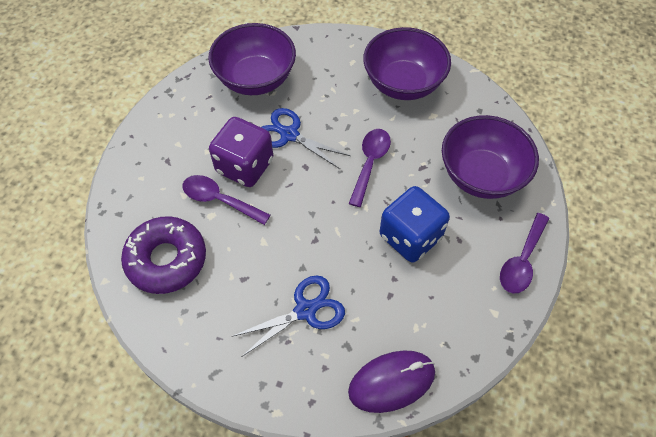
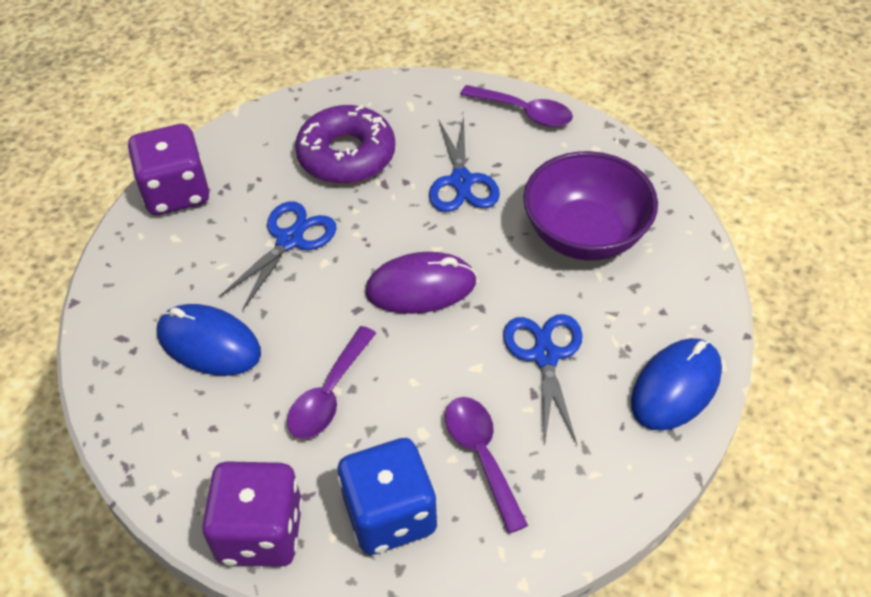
blue mouse: 0 -> 2
blue scissors: 2 -> 3
purple bowl: 3 -> 1
purple dice: 1 -> 2

